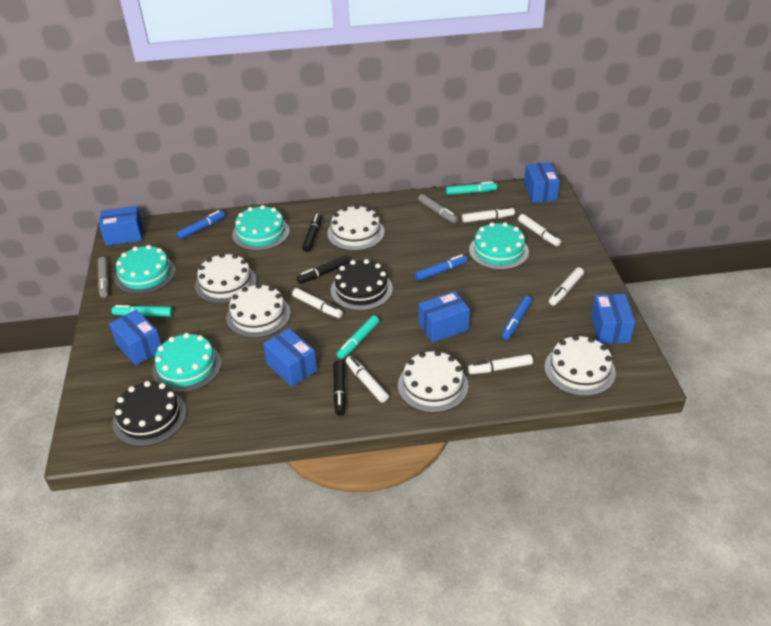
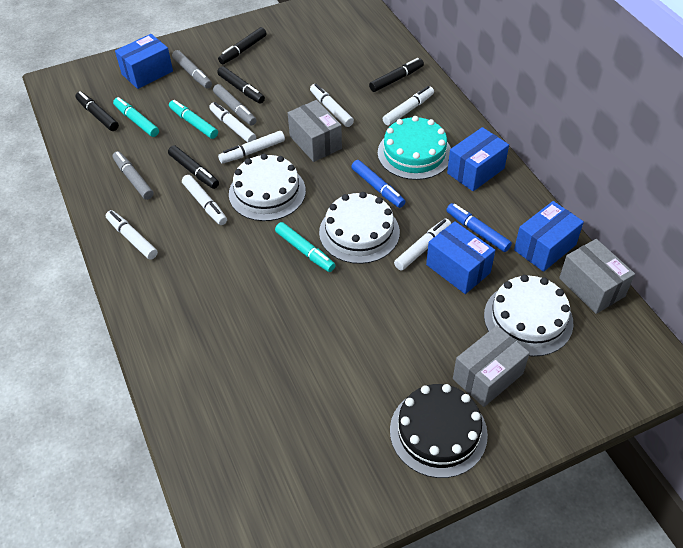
black cake: 2 -> 1
black marker: 3 -> 5
blue box: 6 -> 4
blue marker: 3 -> 2
grey box: 0 -> 3
grey marker: 2 -> 3
turquoise cake: 4 -> 1
white cake: 5 -> 3
white marker: 6 -> 7

